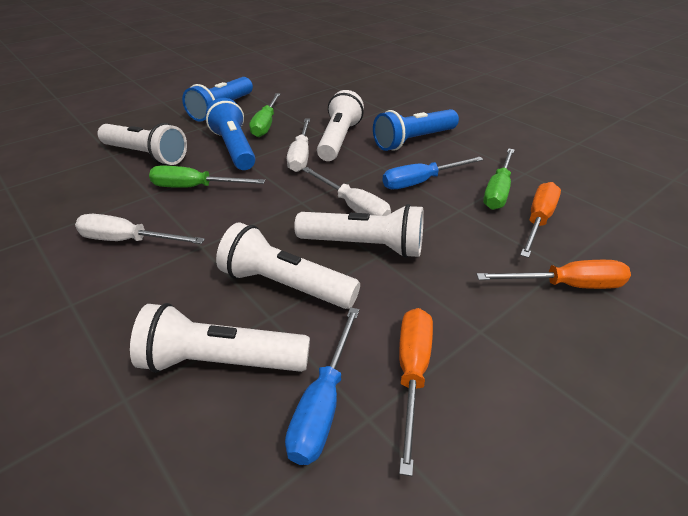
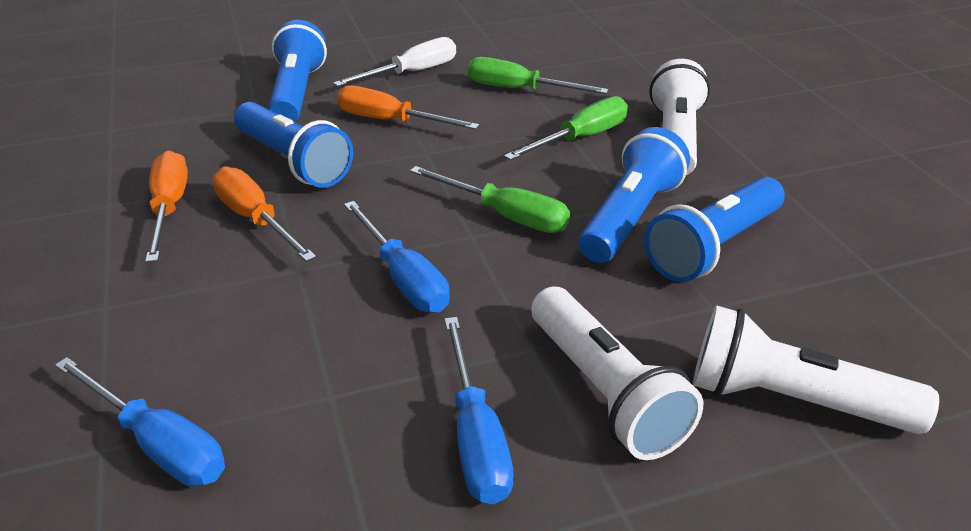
blue flashlight: 3 -> 4
blue screwdriver: 2 -> 3
white flashlight: 5 -> 3
white screwdriver: 3 -> 1

